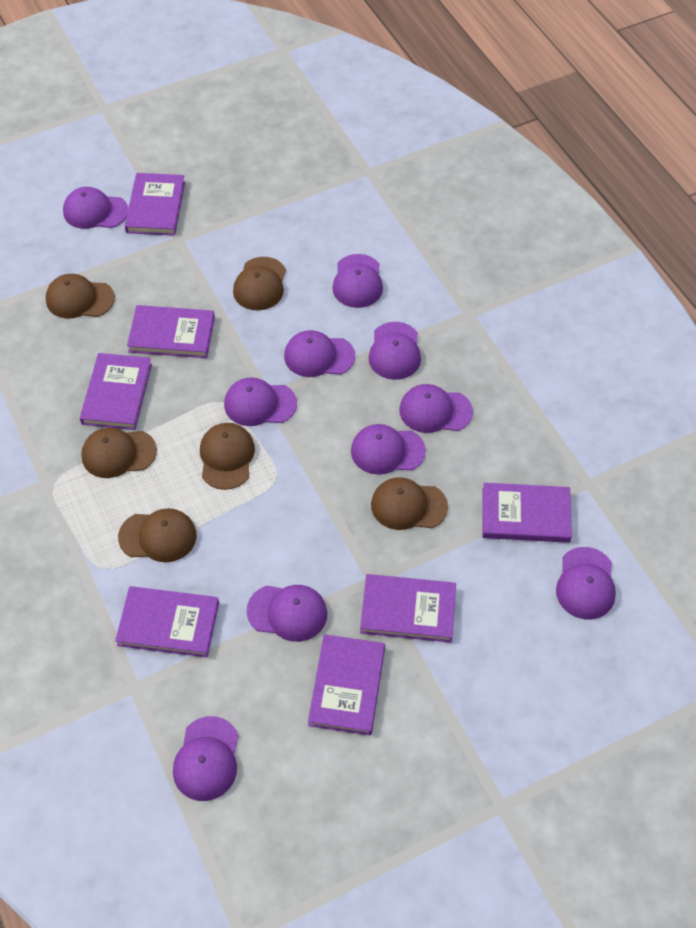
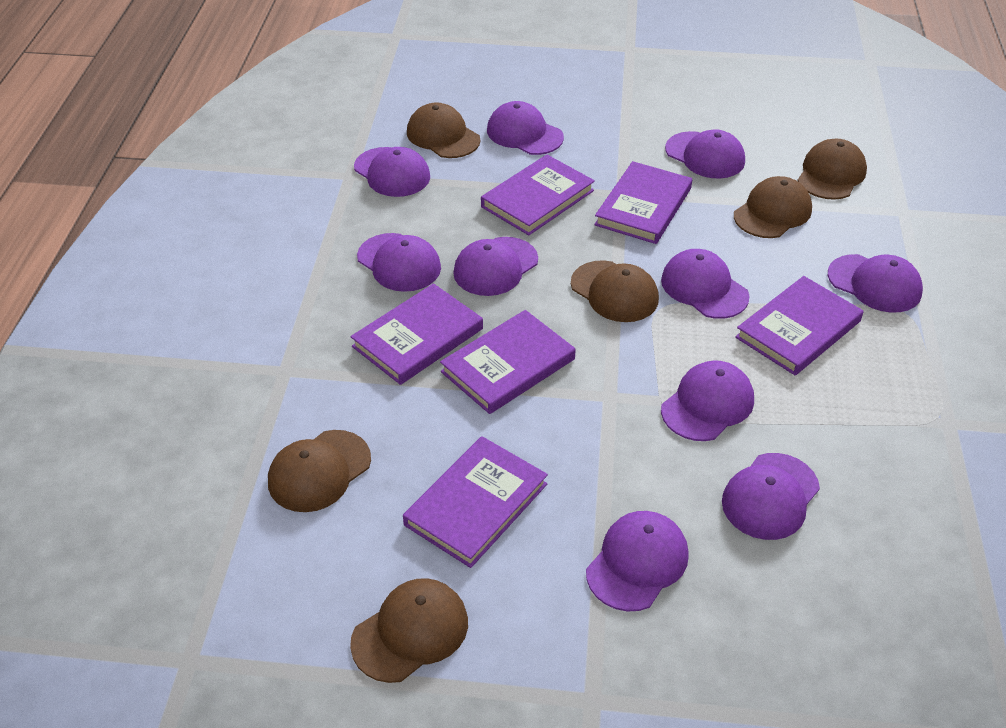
purple book: 7 -> 6

